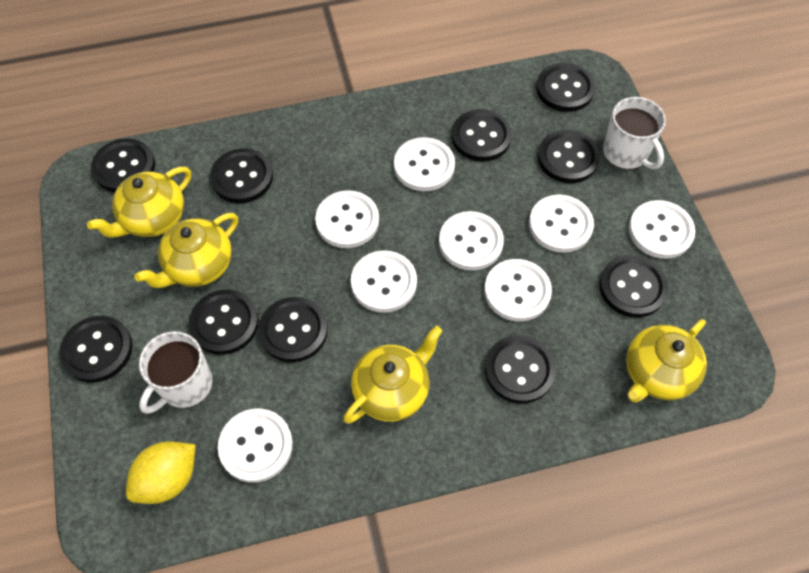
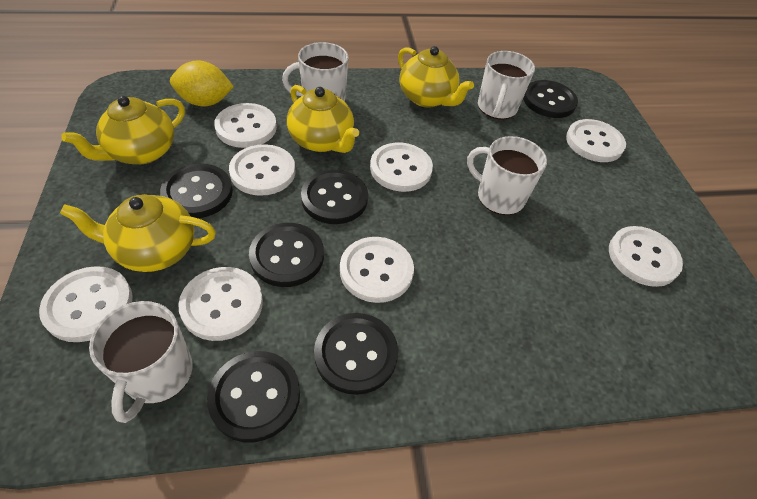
black button: 10 -> 6
white mug: 2 -> 4

